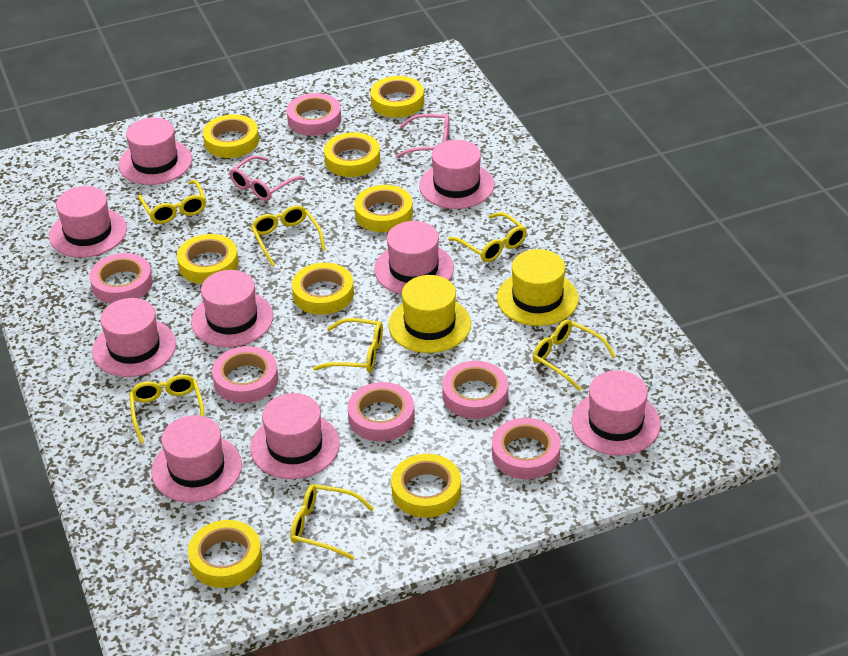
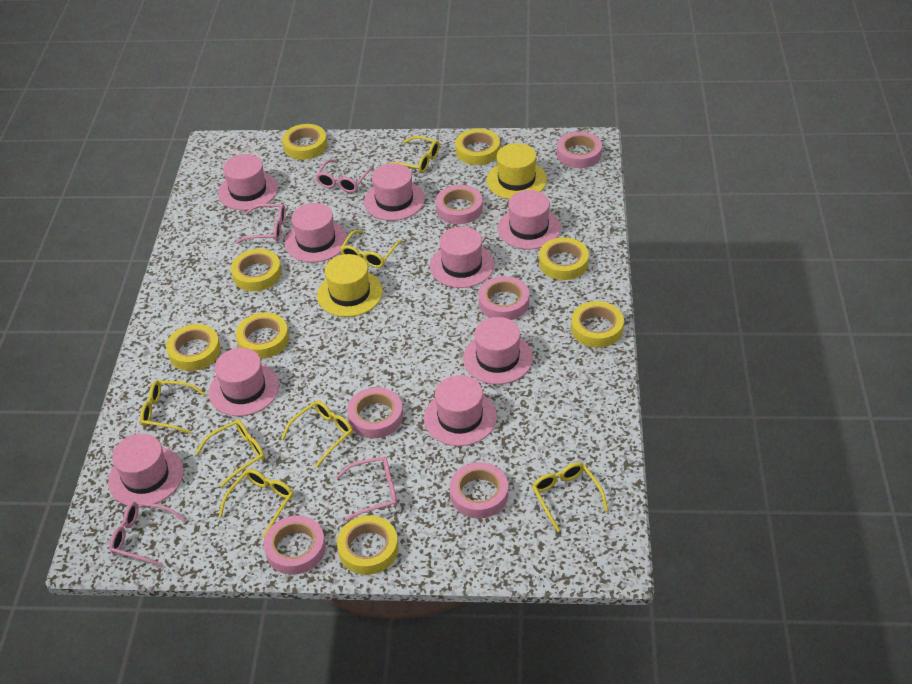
pink glasses: 2 -> 4

